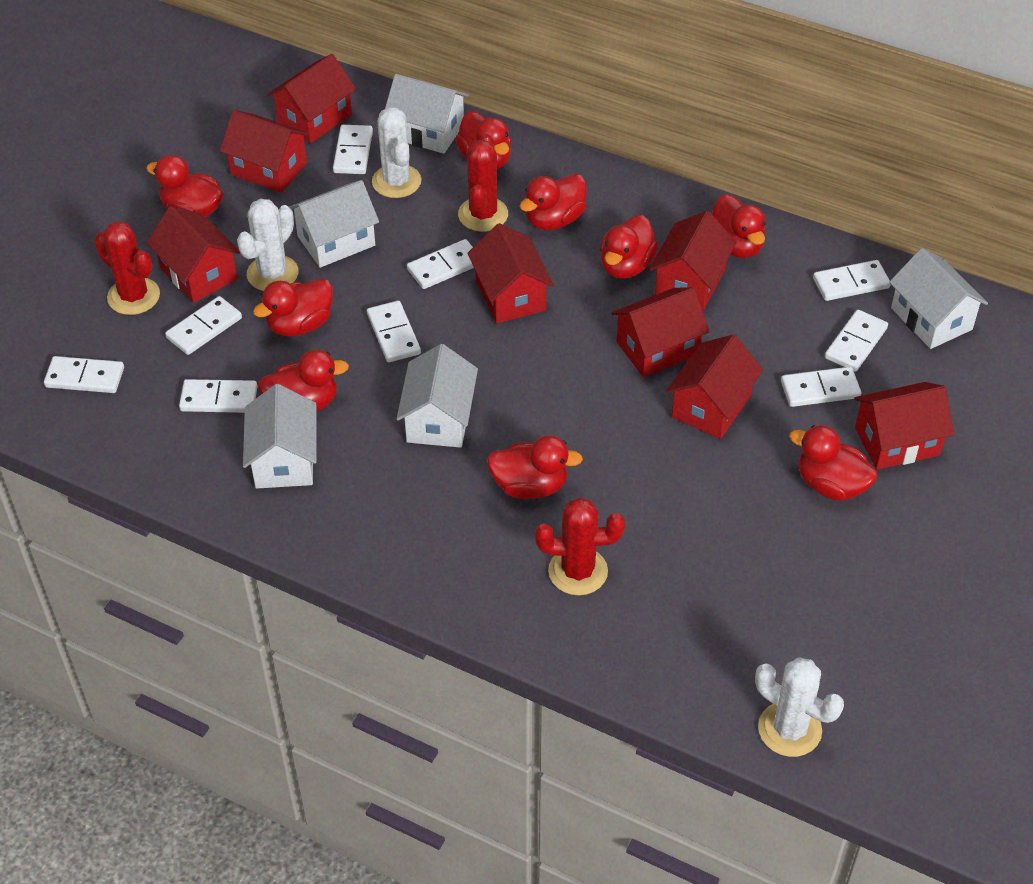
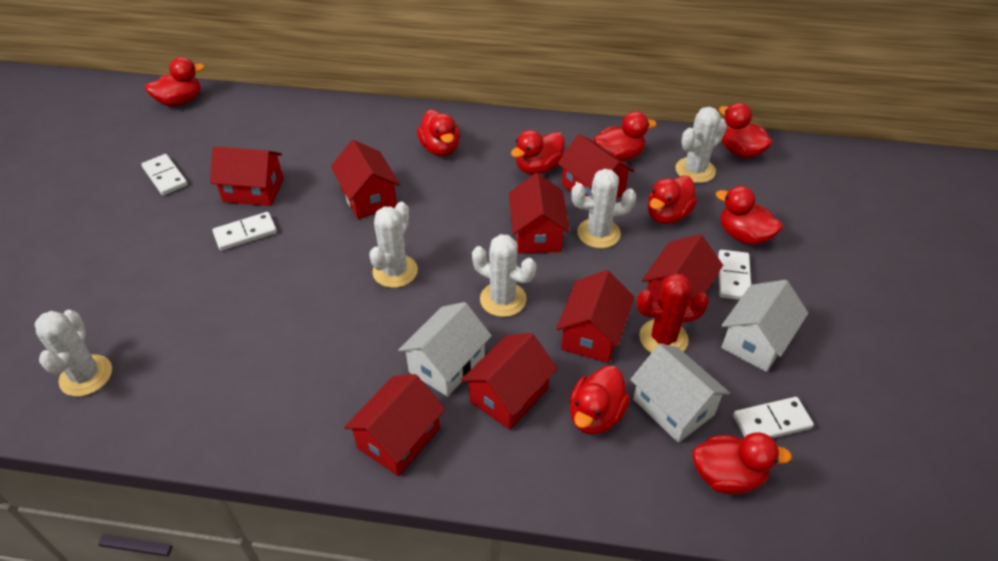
red cactus: 3 -> 1
white cactus: 3 -> 5
white domino: 9 -> 4
white house: 5 -> 3

